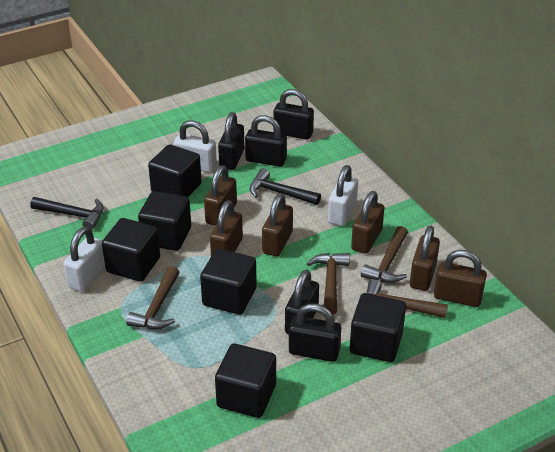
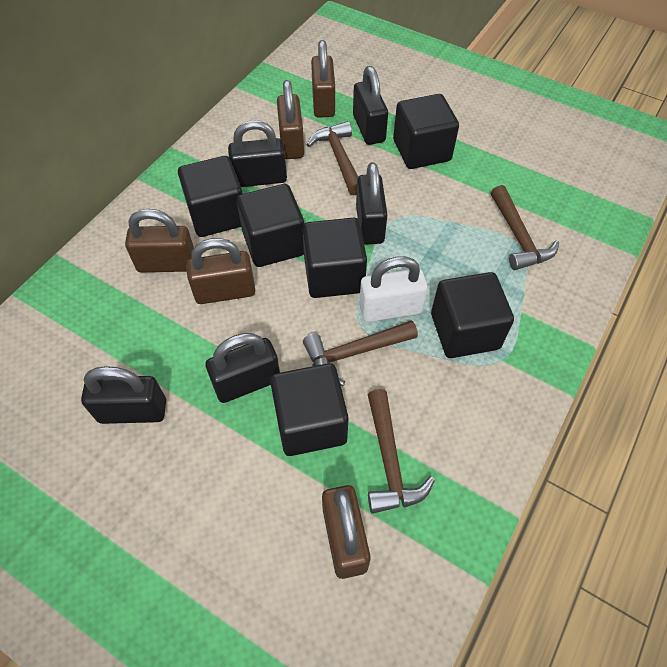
black hammer: 2 -> 0
brown padlock: 6 -> 5
white padlock: 3 -> 1

